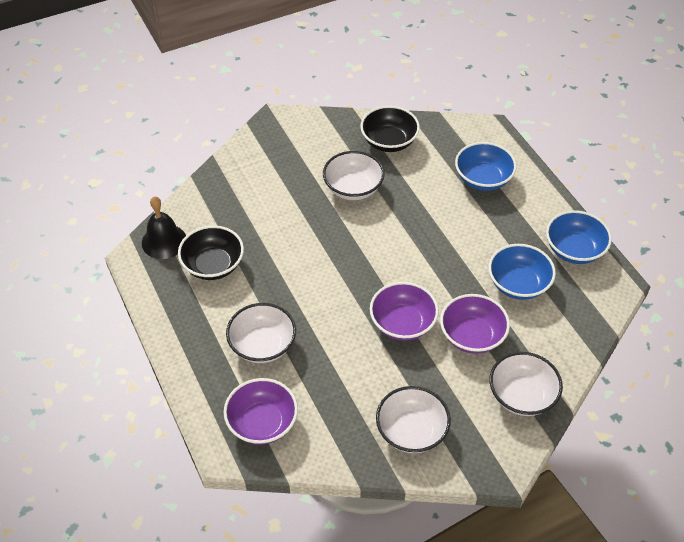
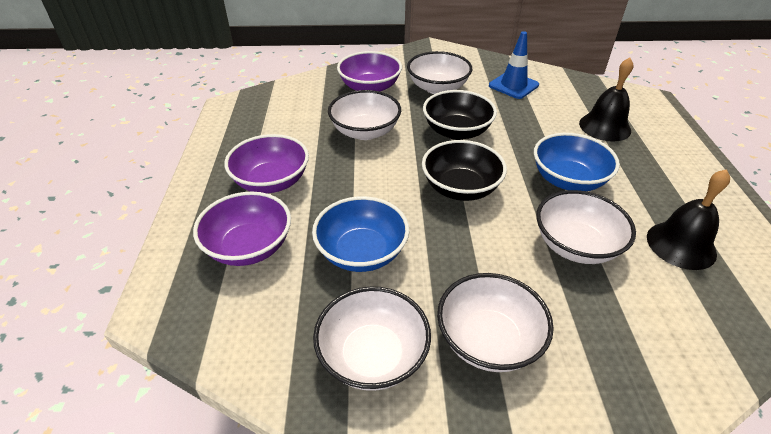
black bell: 1 -> 2
blue bowl: 3 -> 2
blue traffic cone: 0 -> 1
white bowl: 4 -> 5

